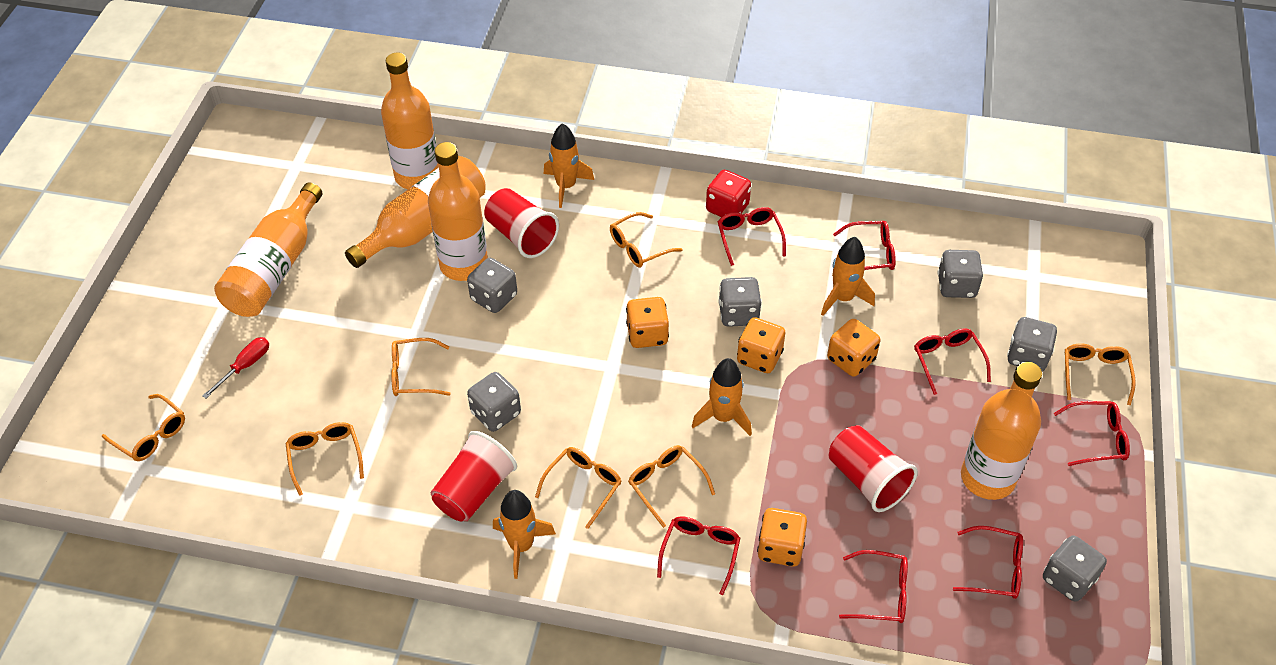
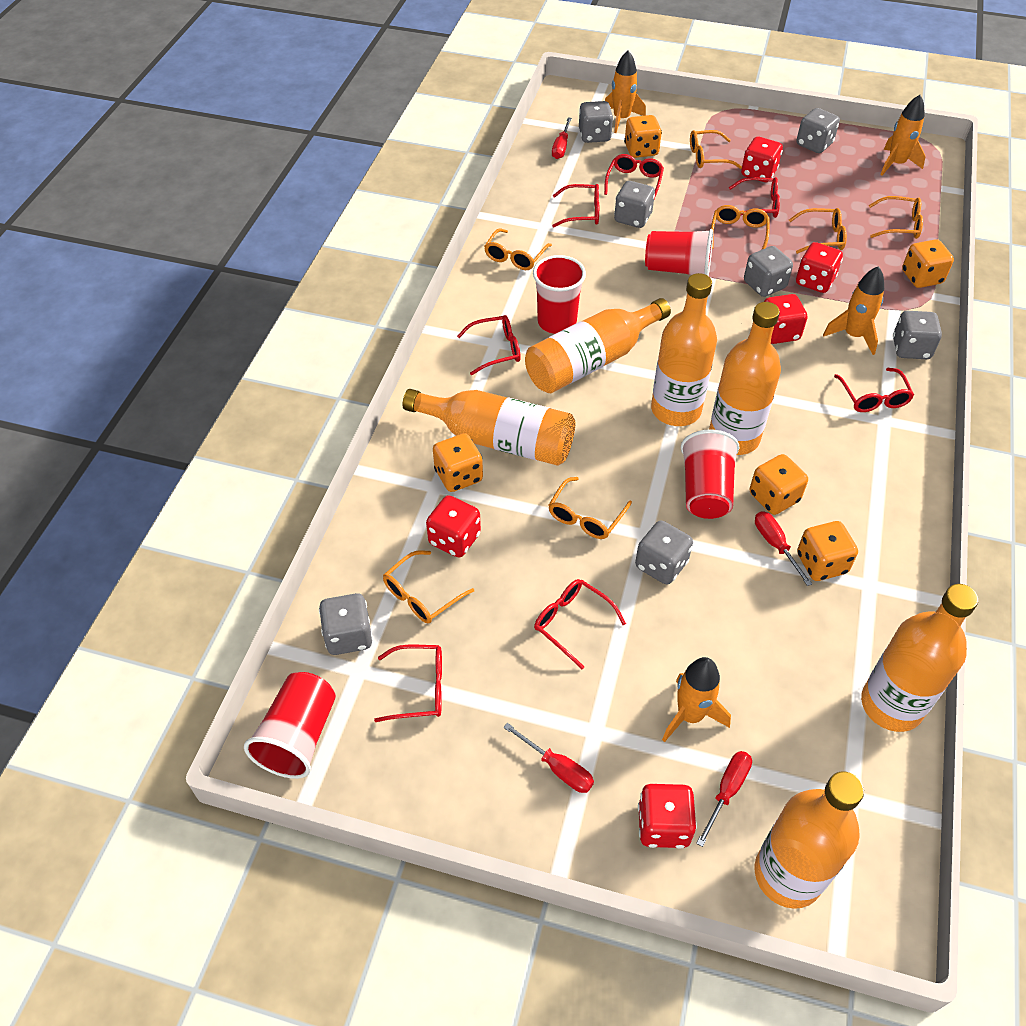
grey dice: 6 -> 7
orange bottle: 5 -> 6
orange dice: 4 -> 5
red cup: 3 -> 4
red dice: 1 -> 5
red screwdriver: 1 -> 4

